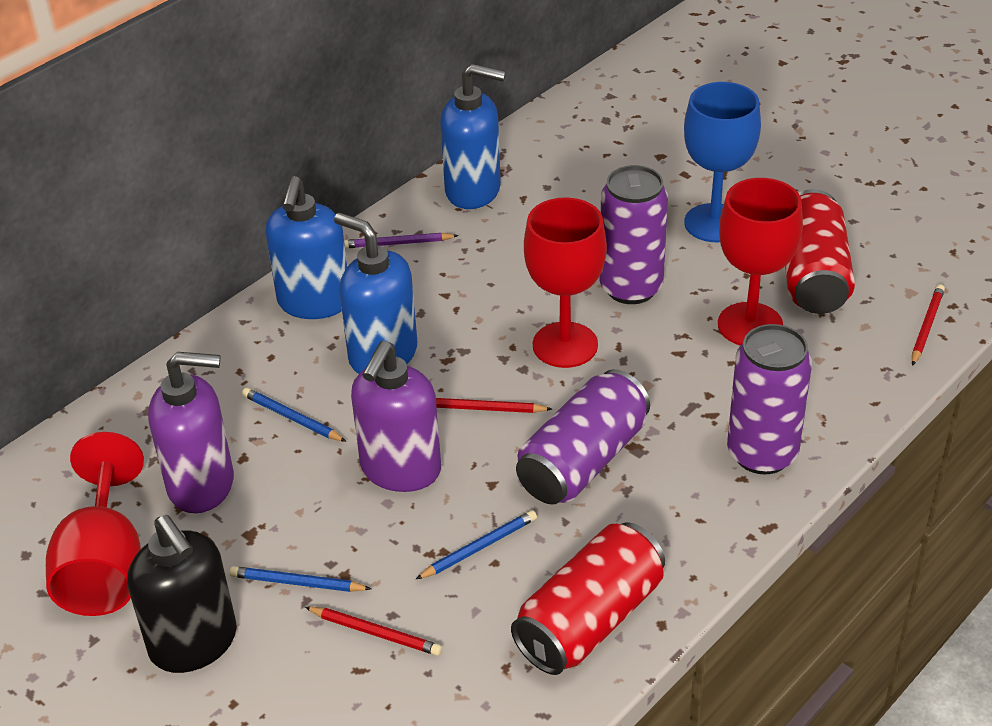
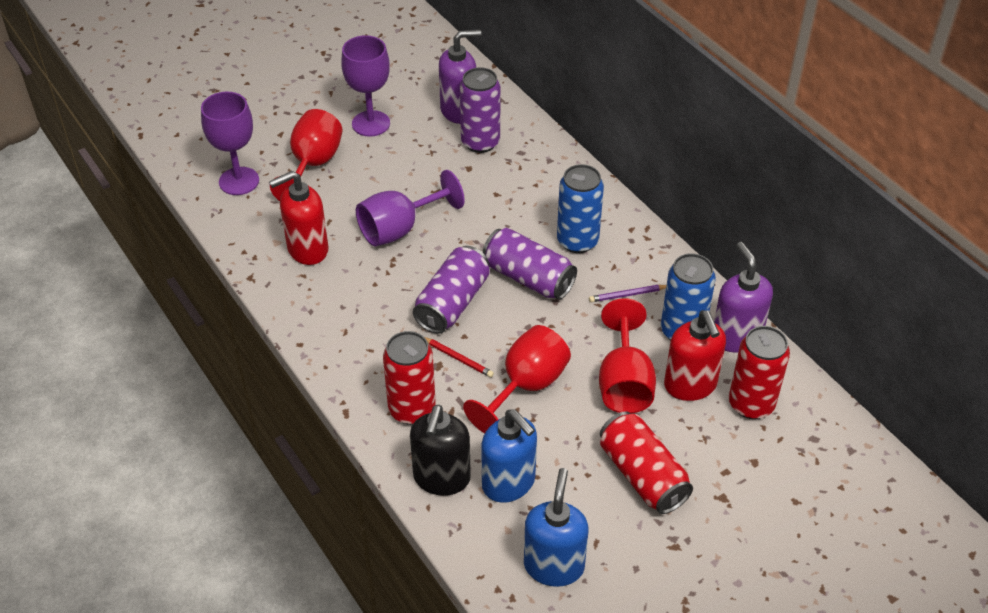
blue can: 0 -> 2
blue goblet: 1 -> 0
blue pencil: 3 -> 0
blue soap dispenser: 3 -> 2
purple goblet: 0 -> 3
red can: 2 -> 3
red pencil: 3 -> 1
red soap dispenser: 0 -> 2

